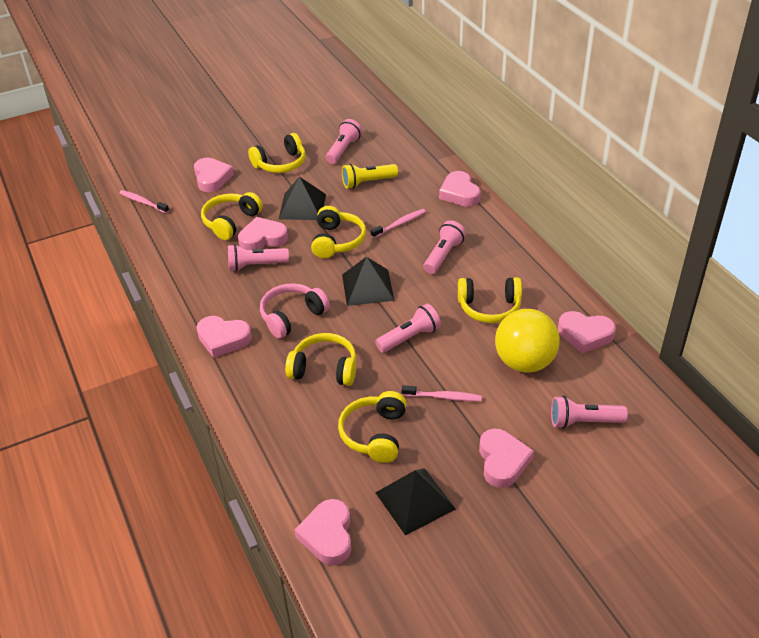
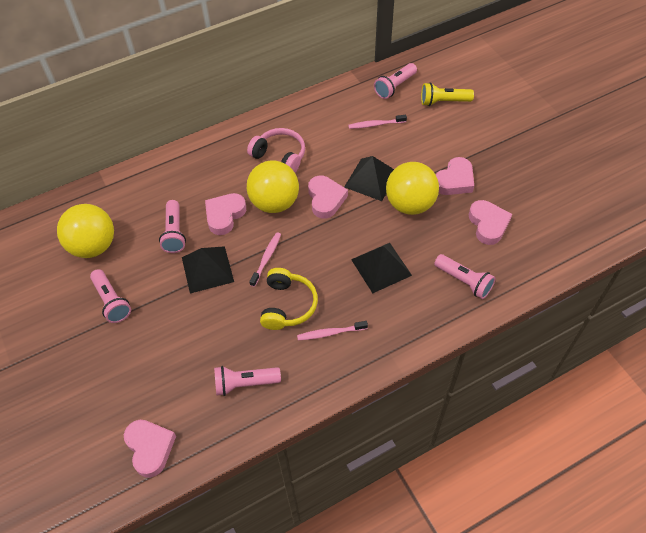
pink heart: 7 -> 5
yellow ball: 1 -> 3
yellow headphones: 6 -> 1

